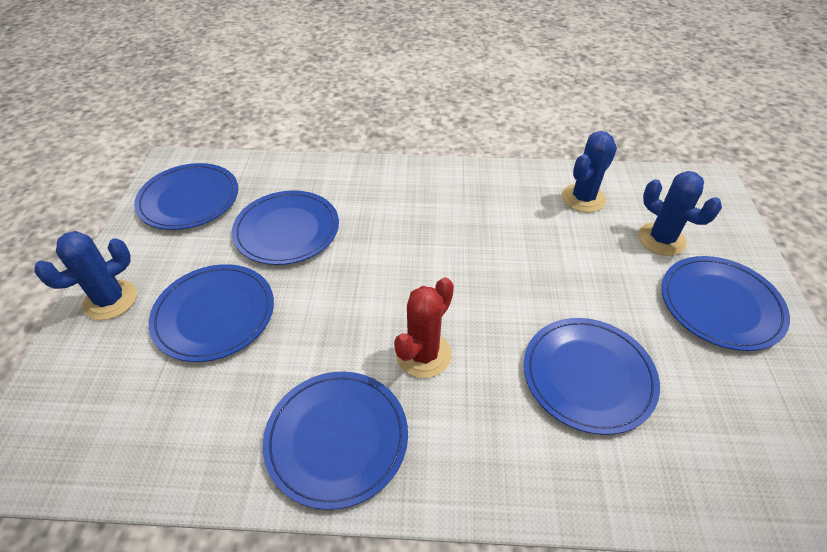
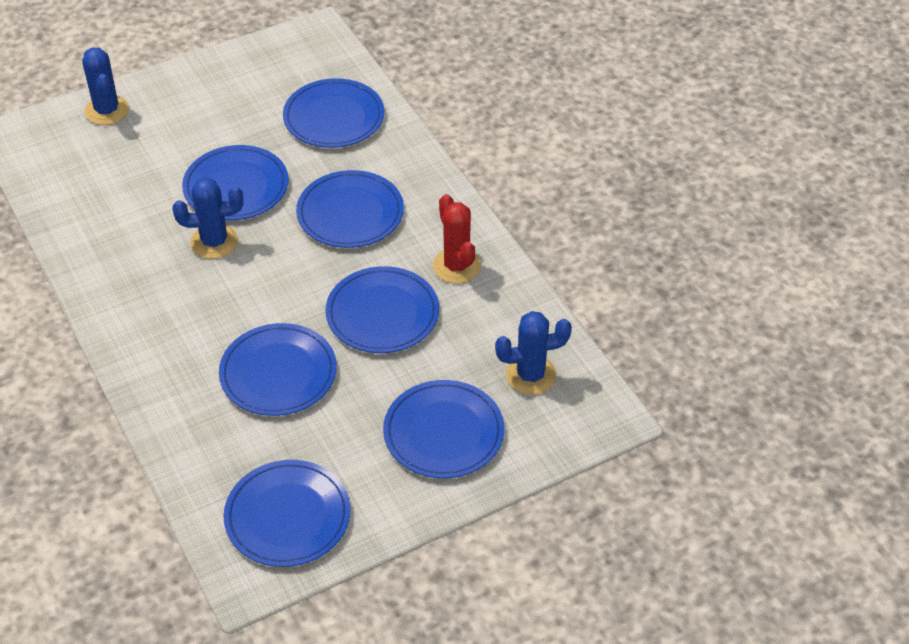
blue plate: 6 -> 7

